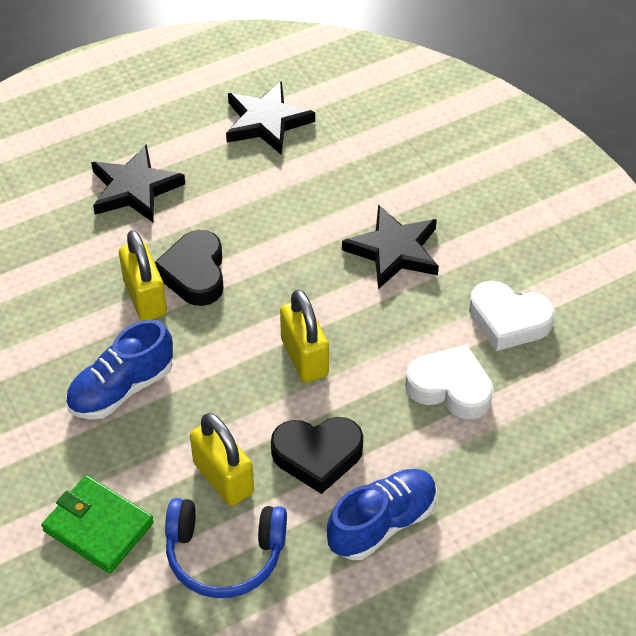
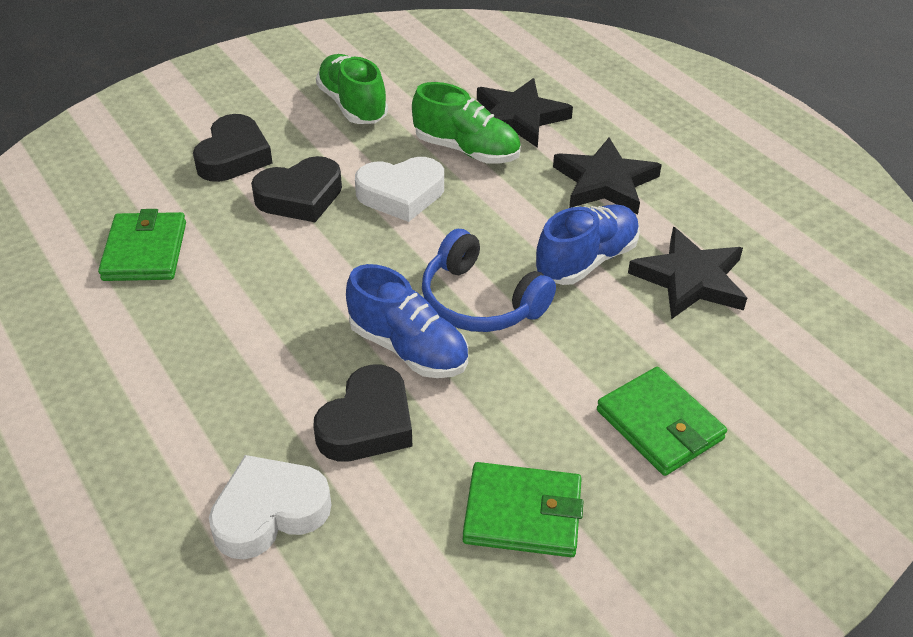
black heart: 2 -> 3
green shoe: 0 -> 2
green wallet: 1 -> 3
yellow padlock: 3 -> 0

